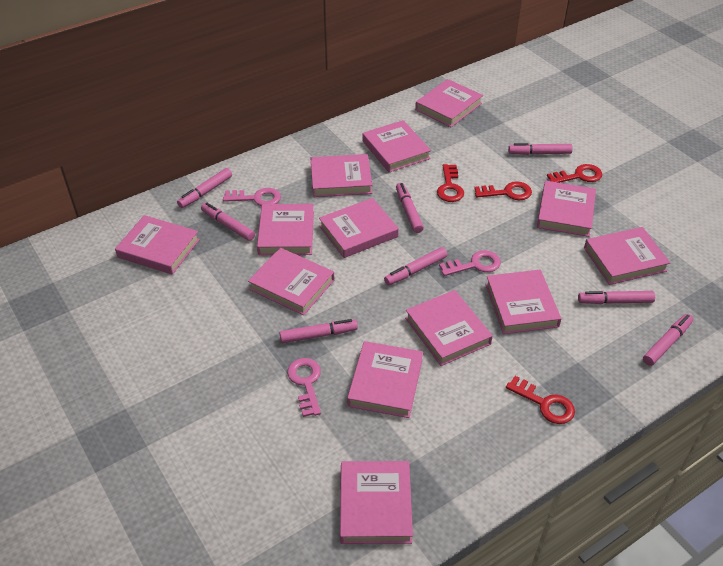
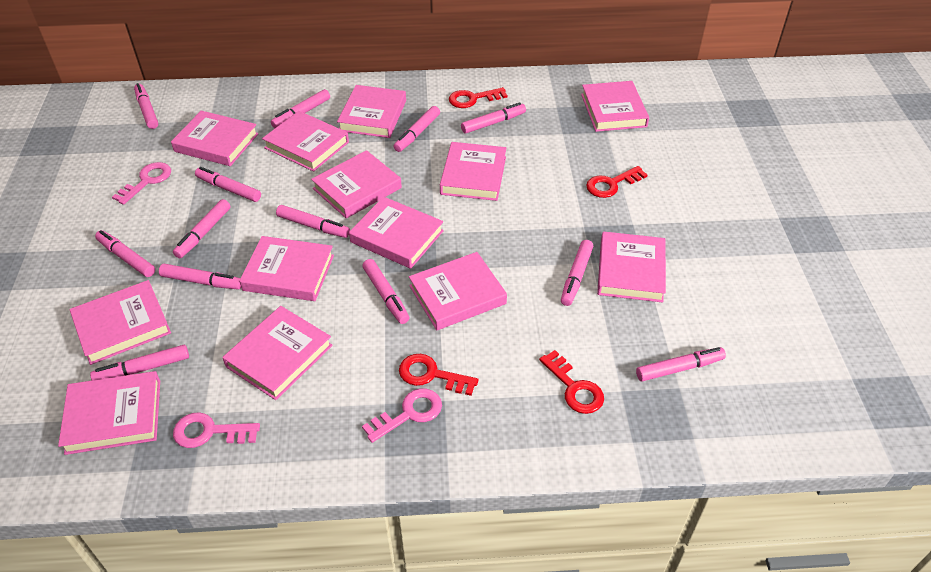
pink marker: 8 -> 13

